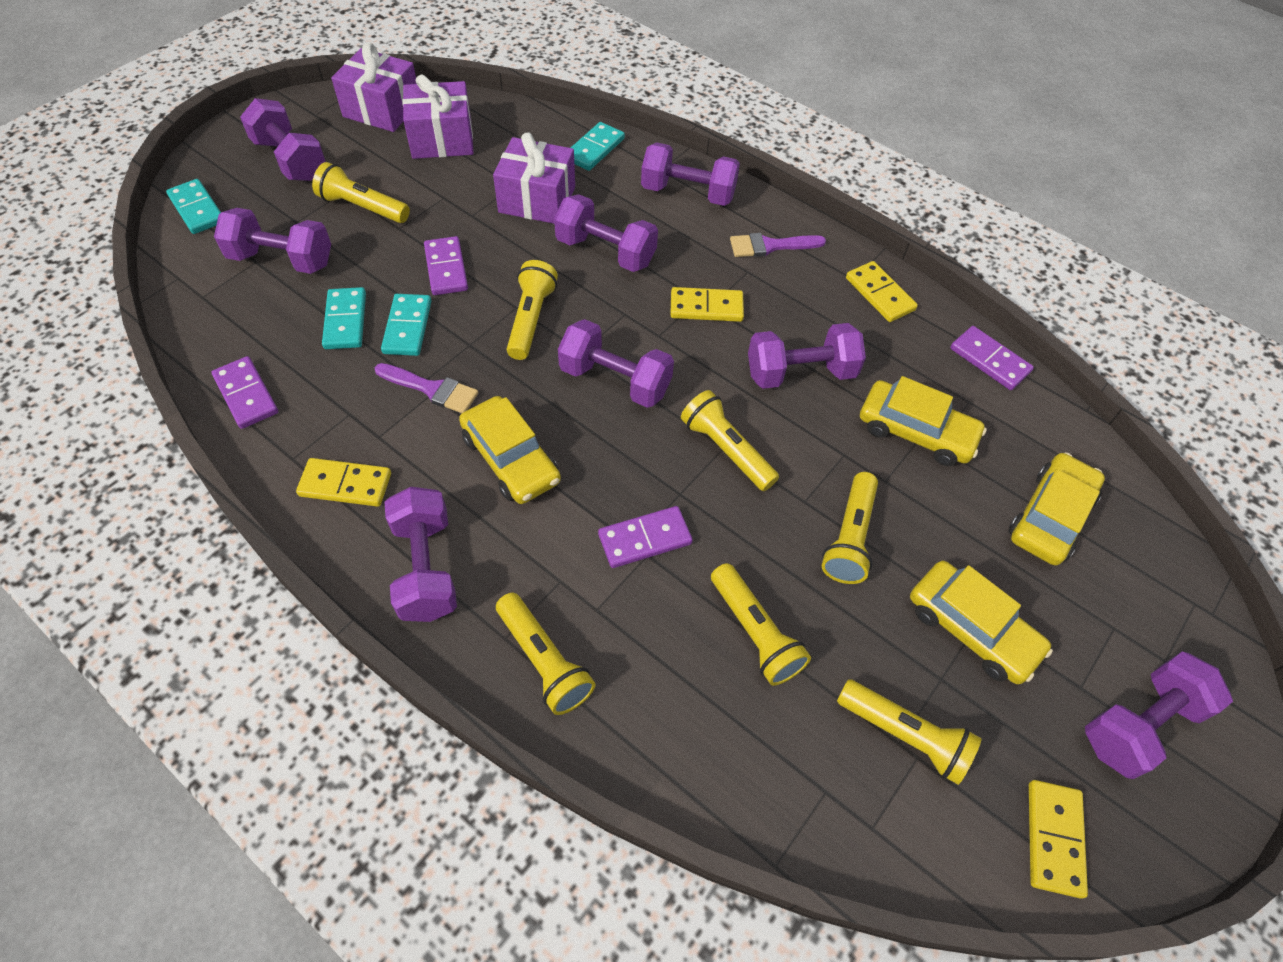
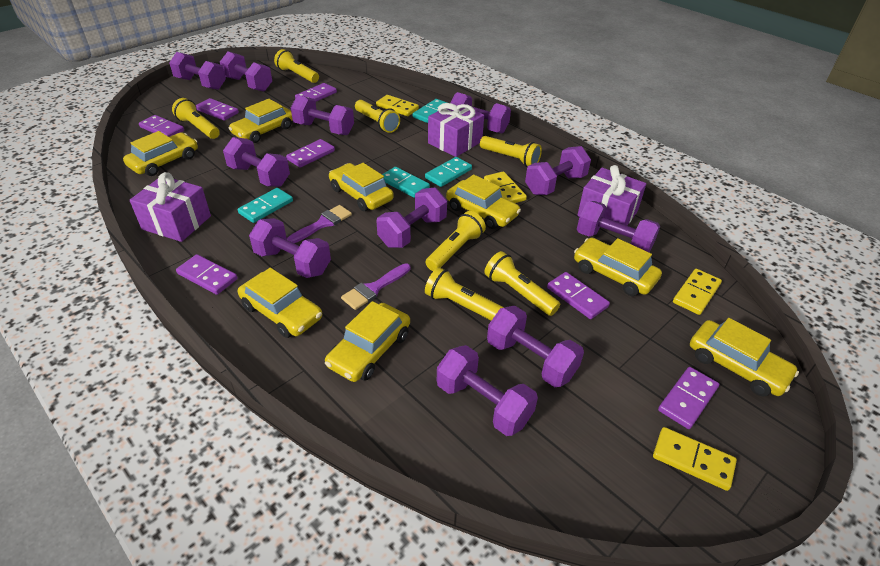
purple domino: 4 -> 7
purple dumbbell: 8 -> 11
yellow car: 4 -> 8

